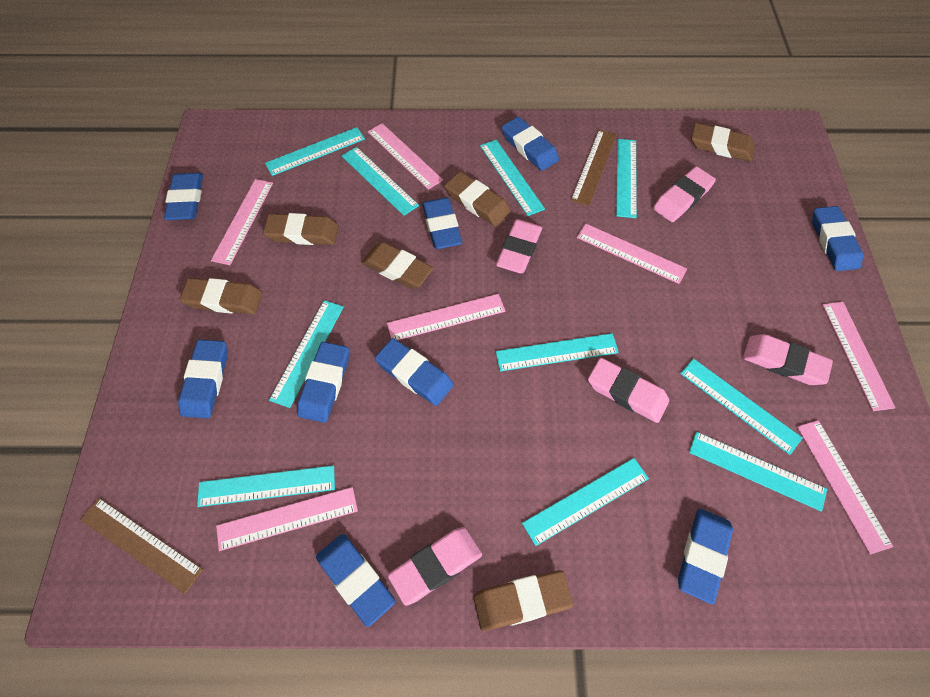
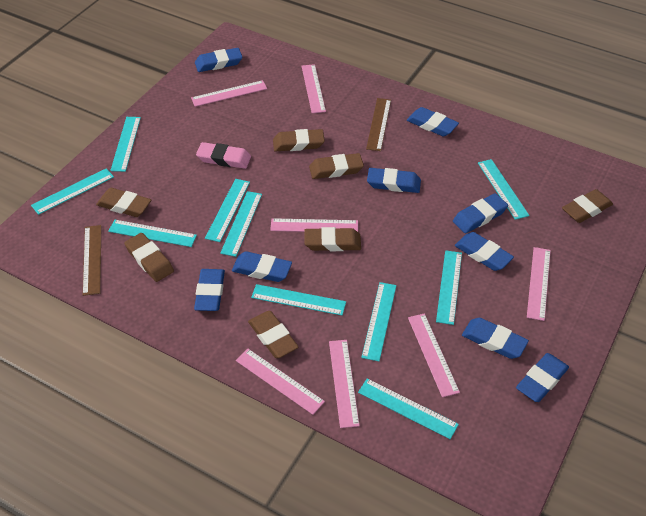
brown eraser: 6 -> 7
pink eraser: 5 -> 1

